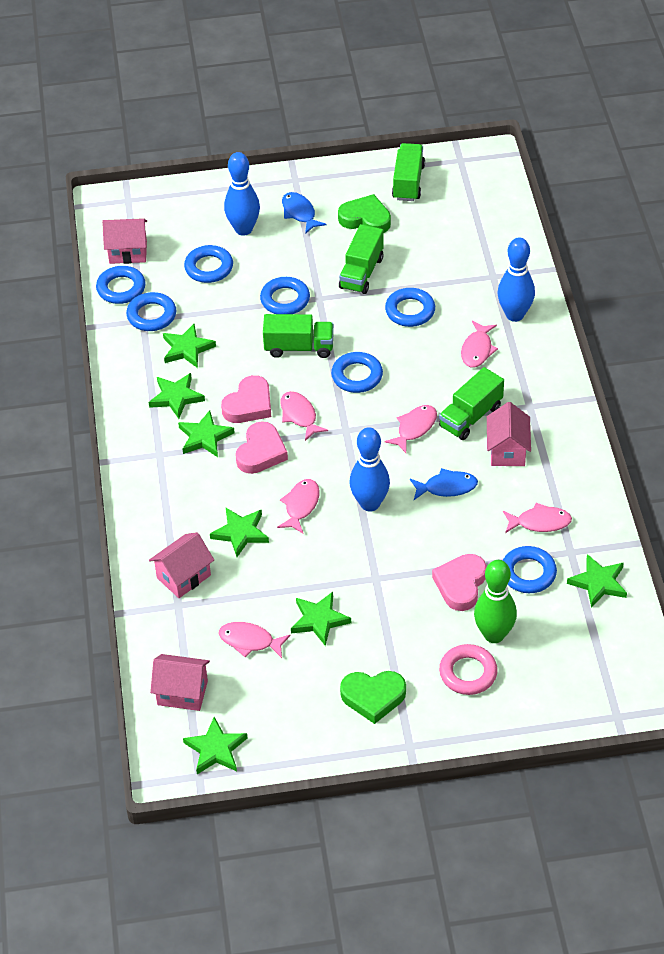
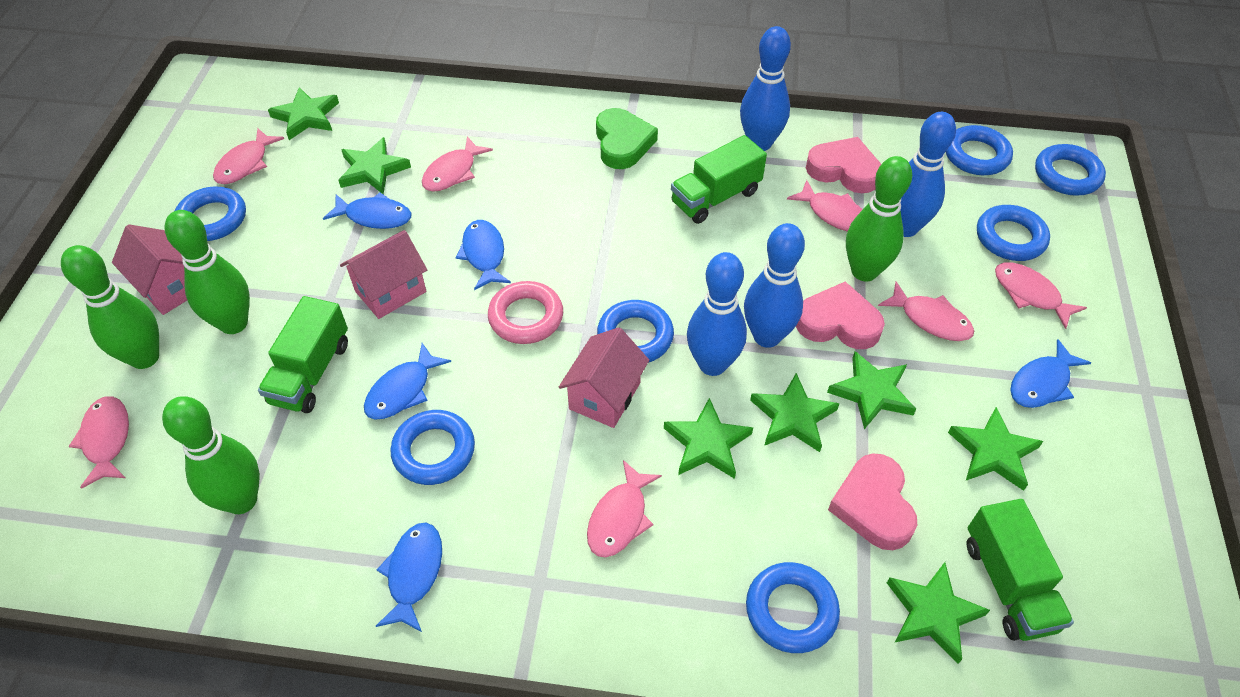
blue bowling pin: 3 -> 4
blue fish: 2 -> 5
green bowling pin: 1 -> 4
green heart: 2 -> 1
green truck: 4 -> 3
pink fish: 6 -> 7
pink house: 4 -> 3

